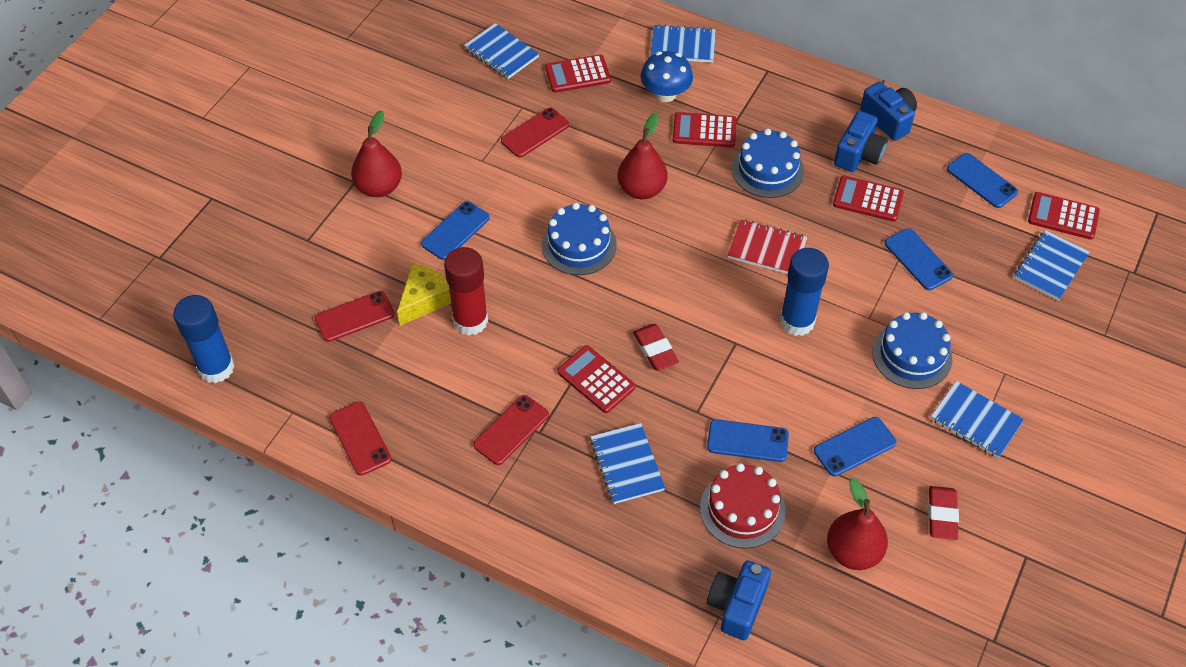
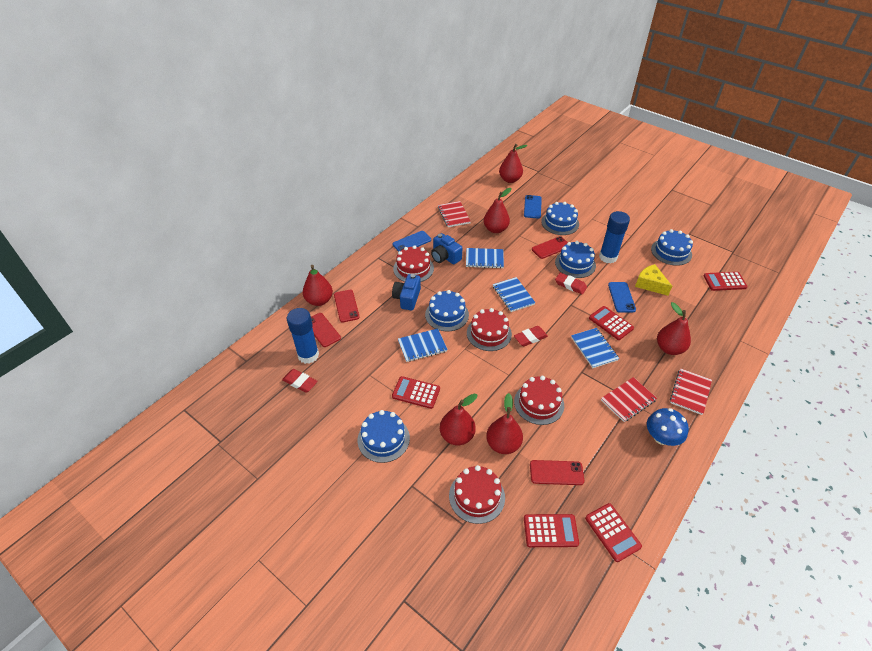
blue cake: 3 -> 5
blue camera: 3 -> 2
blue notebook: 5 -> 4
blue phone: 5 -> 3
red cake: 1 -> 4
red eraser: 2 -> 3
red glue stick: 1 -> 0
red notebook: 1 -> 3
red pear: 3 -> 6

